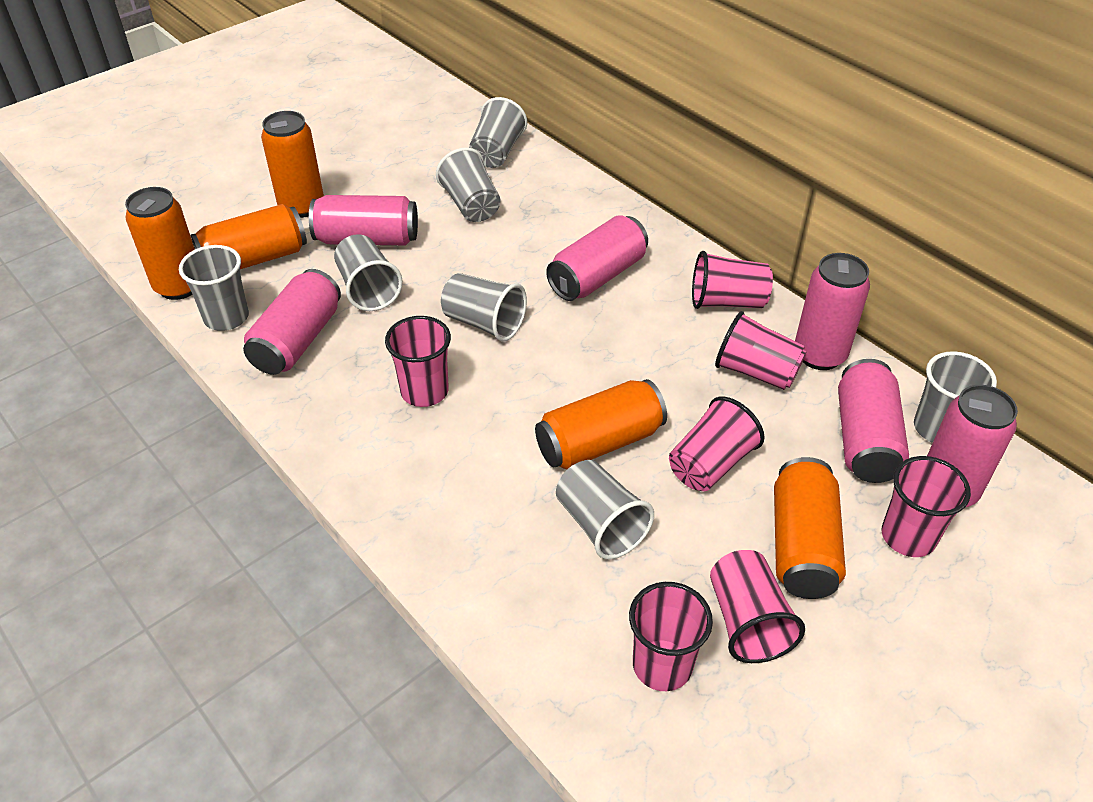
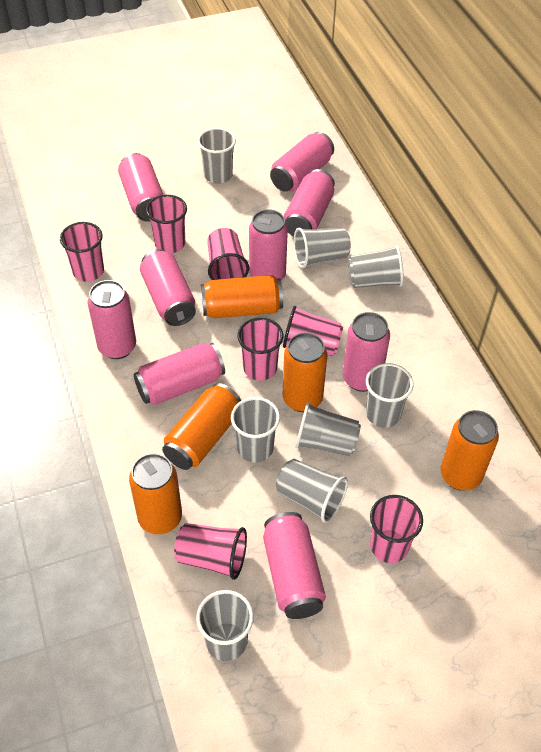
grey cup: 7 -> 8
pink can: 6 -> 9

